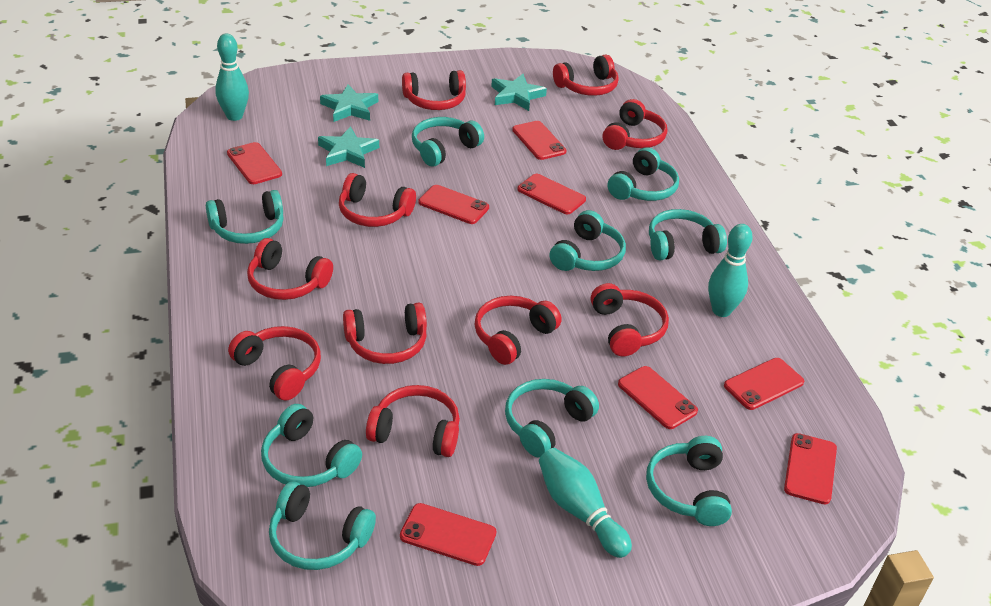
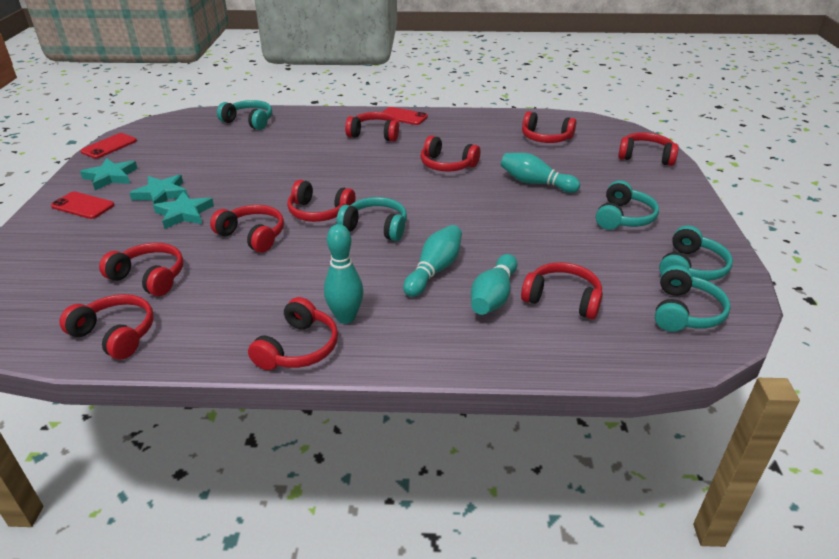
red phone: 8 -> 3
turquoise bowling pin: 3 -> 4
turquoise headphones: 9 -> 5

